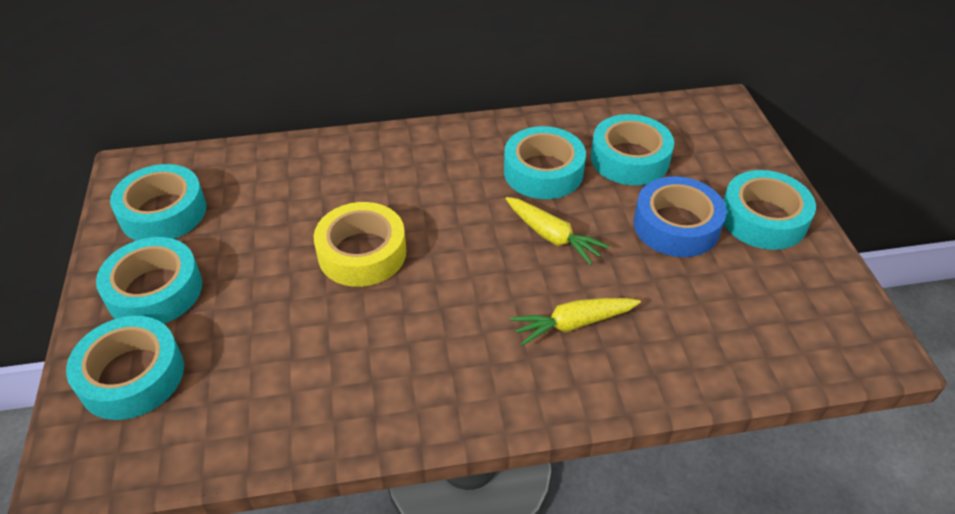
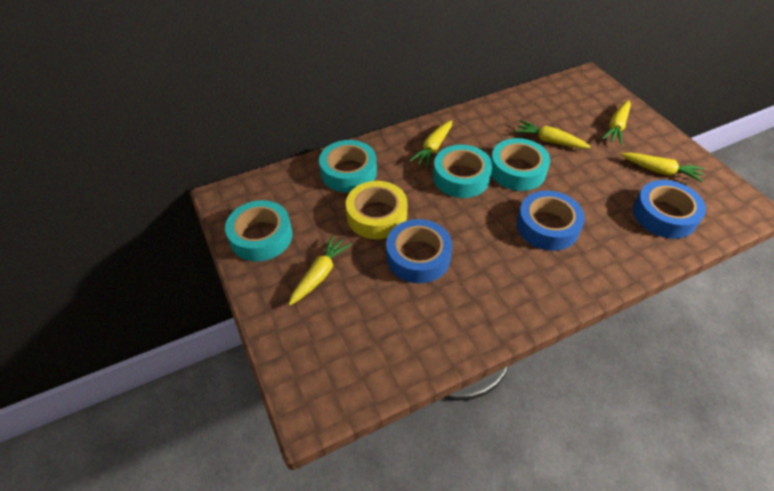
blue tape: 1 -> 3
turquoise tape: 6 -> 4
yellow carrot: 2 -> 5

